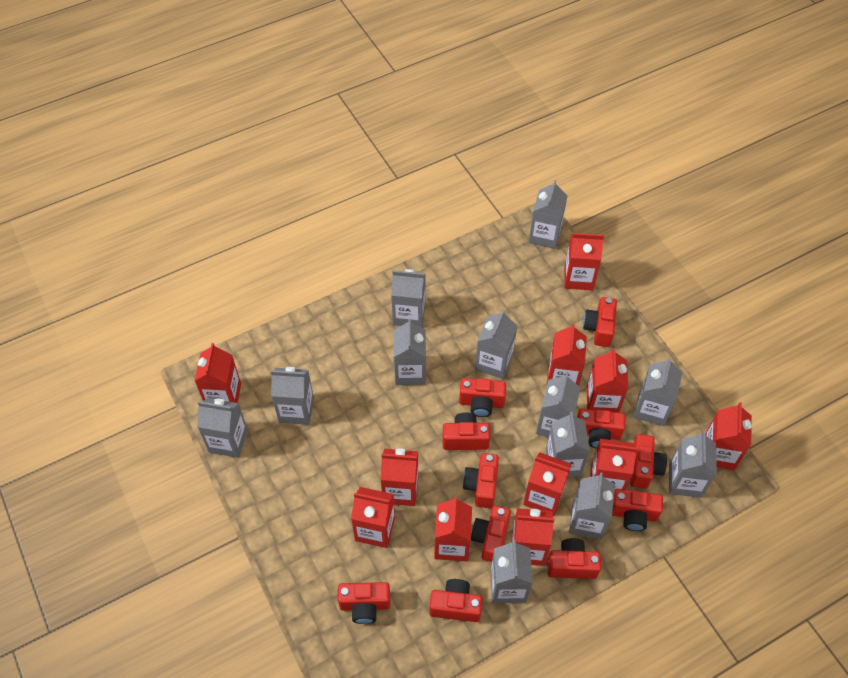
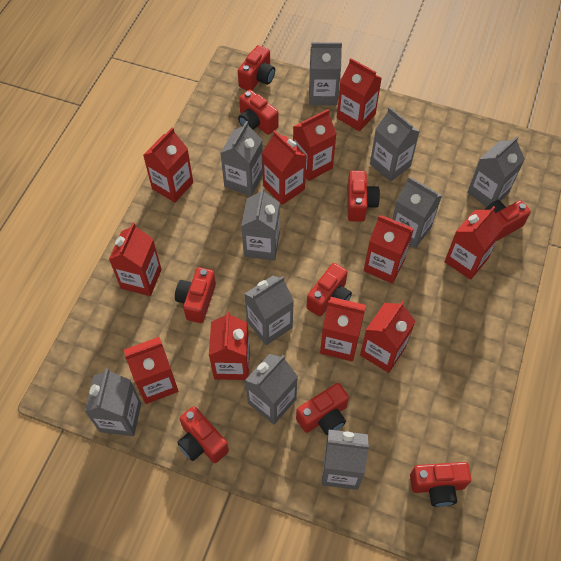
grey carton: 12 -> 10
red camera: 11 -> 9

